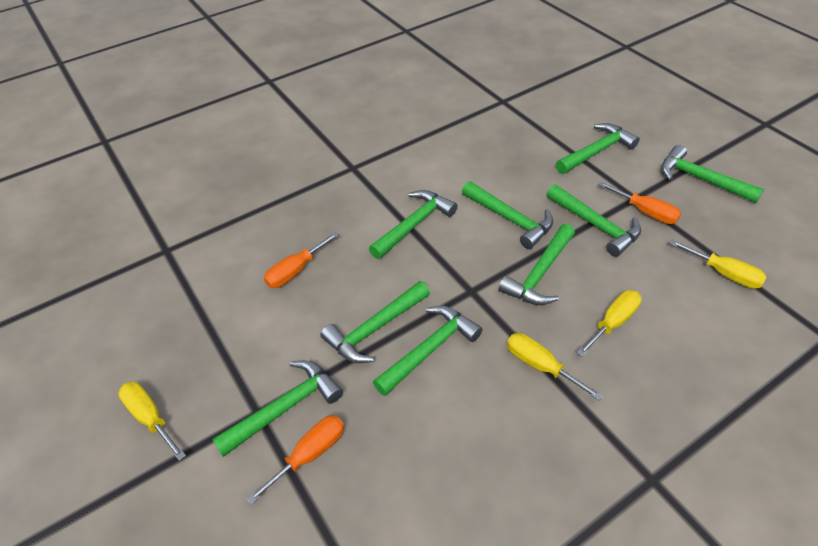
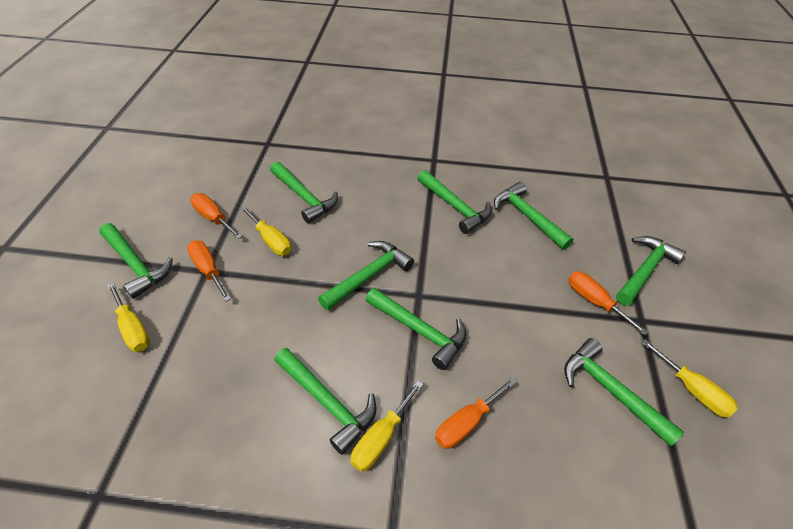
orange screwdriver: 3 -> 4

